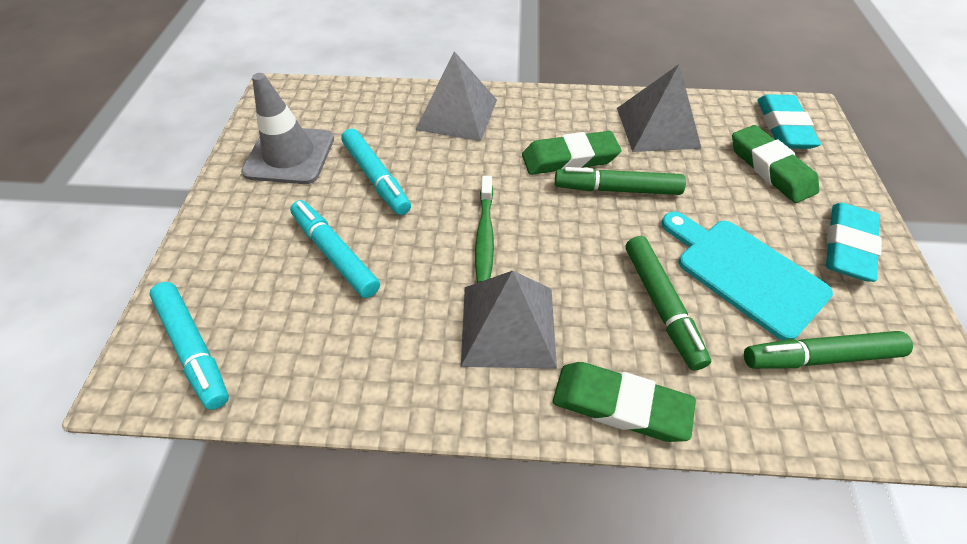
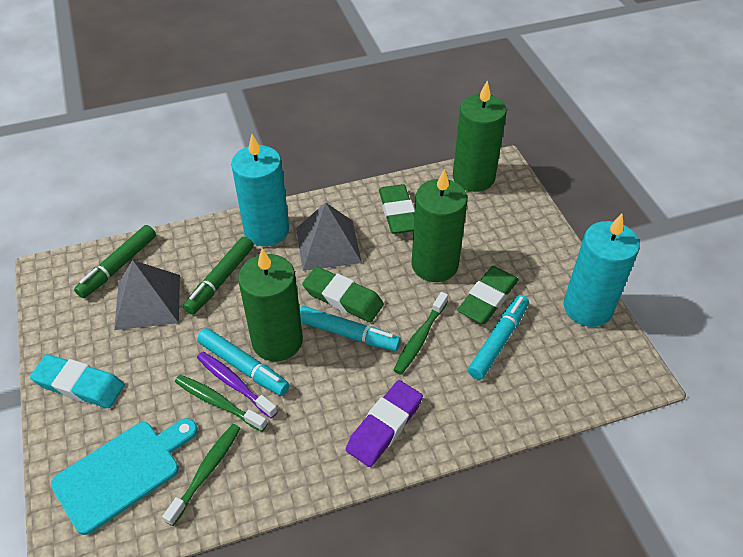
green candle: 0 -> 3
green marker: 3 -> 2
green toothbrush: 1 -> 3
grey pyramid: 3 -> 2
grey traffic cone: 1 -> 0
purple eraser: 0 -> 1
purple toothbrush: 0 -> 1
turquoise candle: 0 -> 2
turquoise eraser: 2 -> 1

